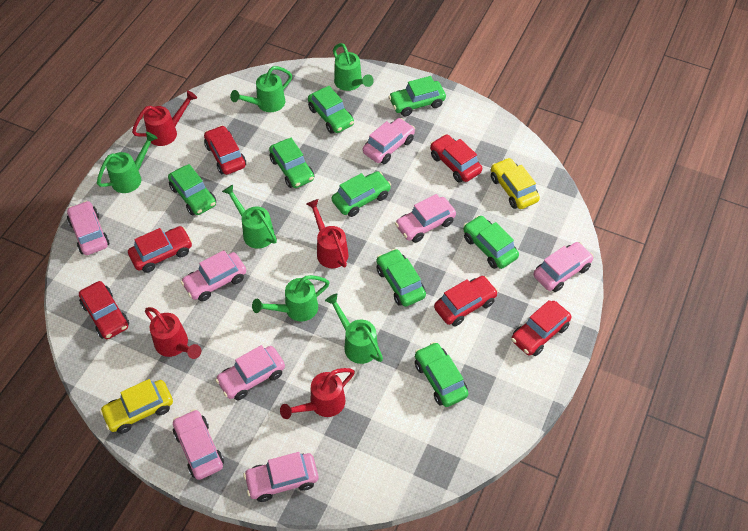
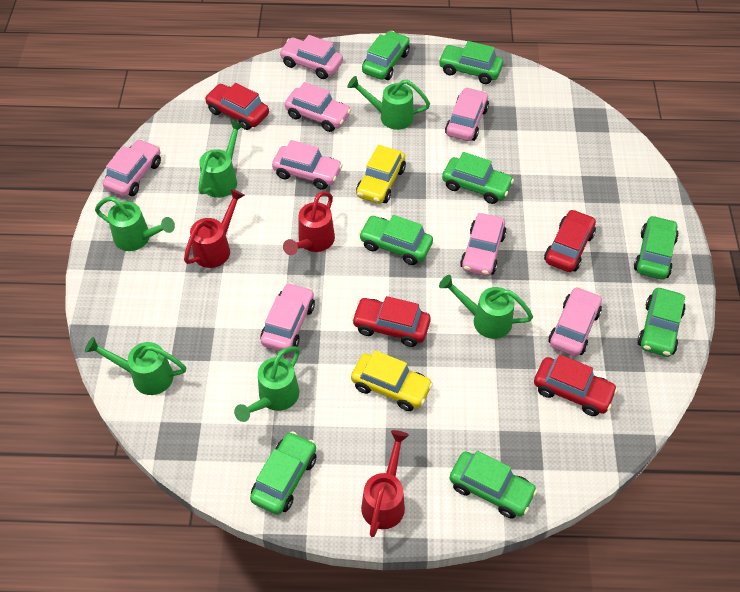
red car: 6 -> 4
red watering can: 4 -> 3

